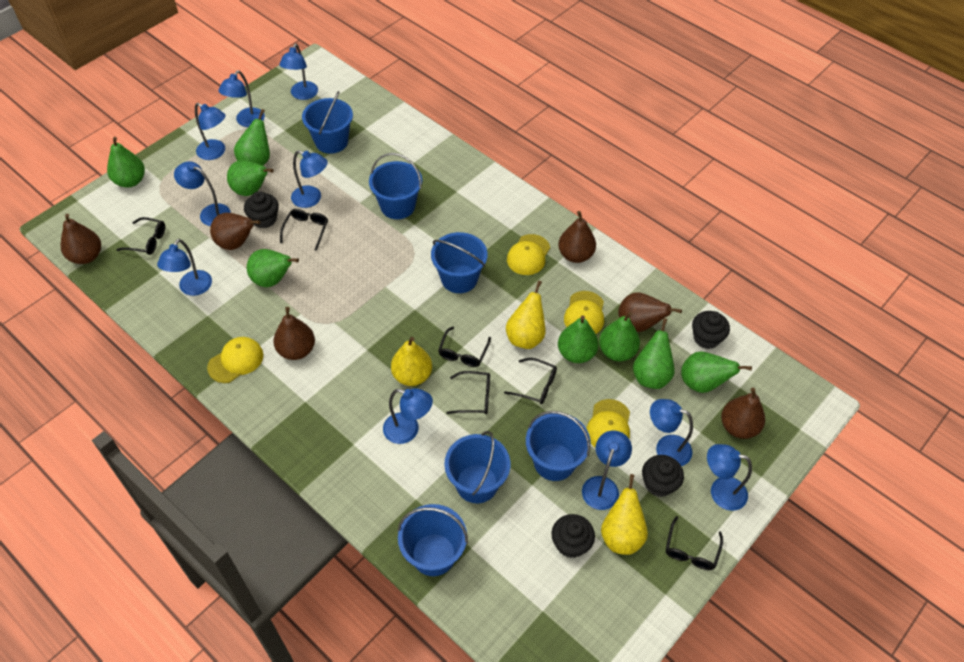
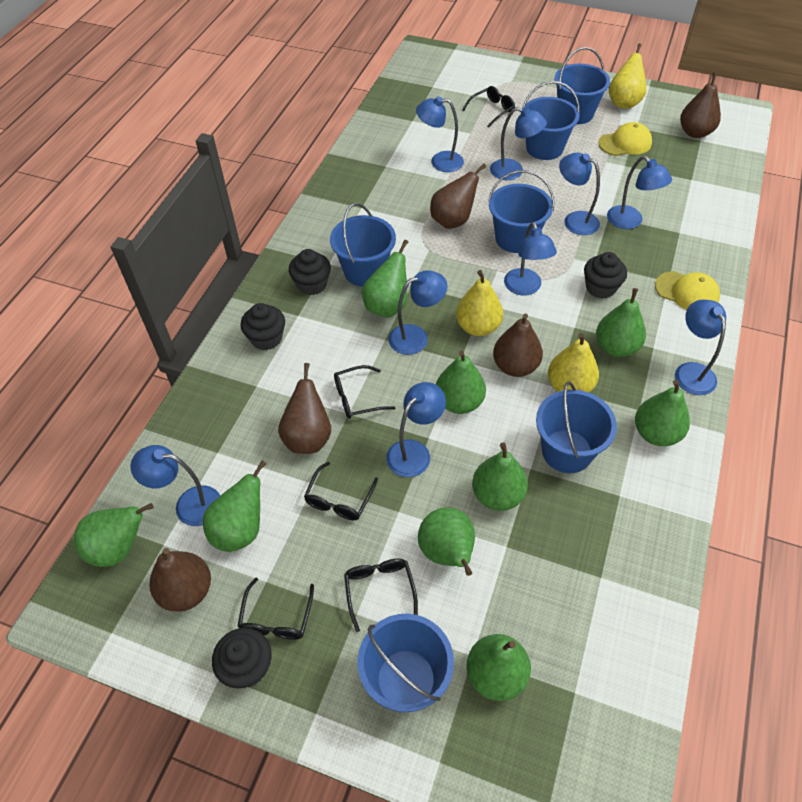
black glasses: 6 -> 5
blue lamp: 10 -> 9
brown pear: 6 -> 5
green pear: 8 -> 9
yellow cap: 4 -> 2

